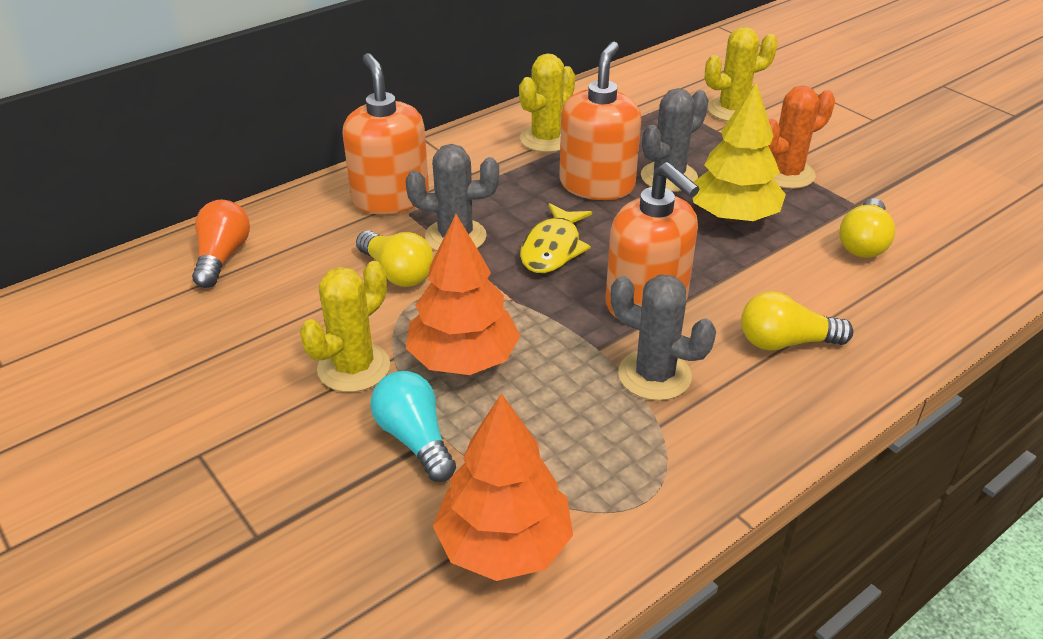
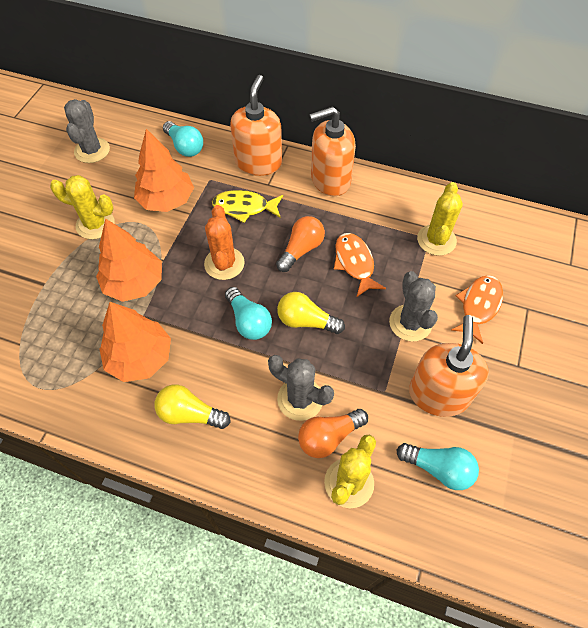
orange fish: 0 -> 2
orange light bulb: 1 -> 2
orange tree: 2 -> 3
turquoise light bulb: 1 -> 3
yellow light bulb: 3 -> 2
yellow tree: 1 -> 0

